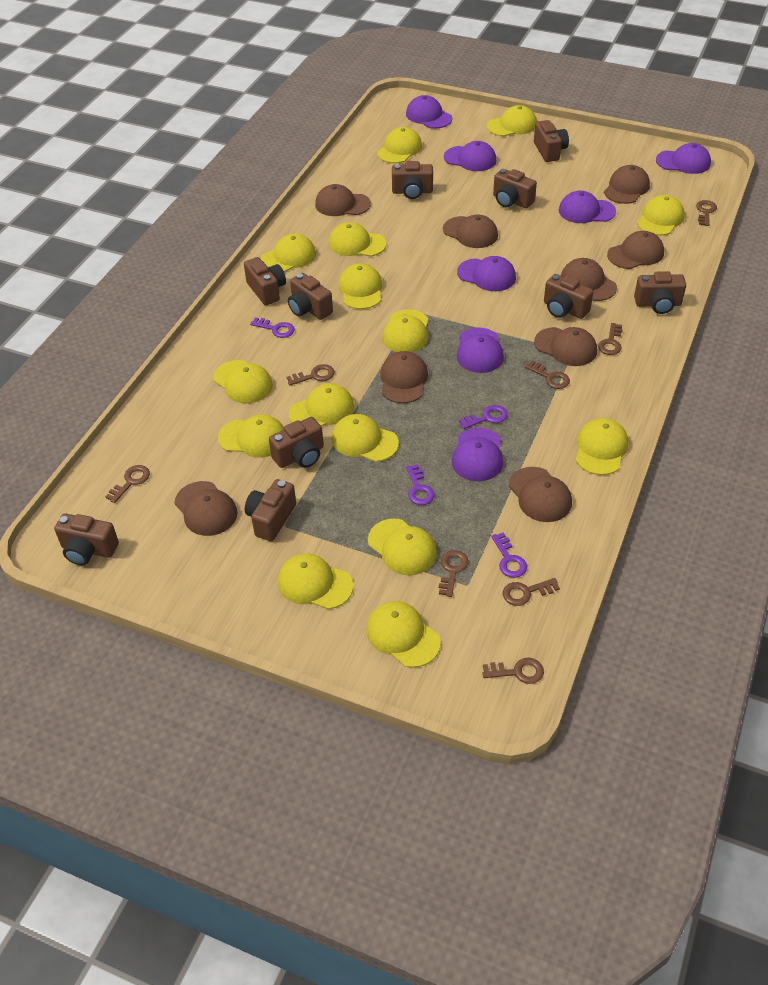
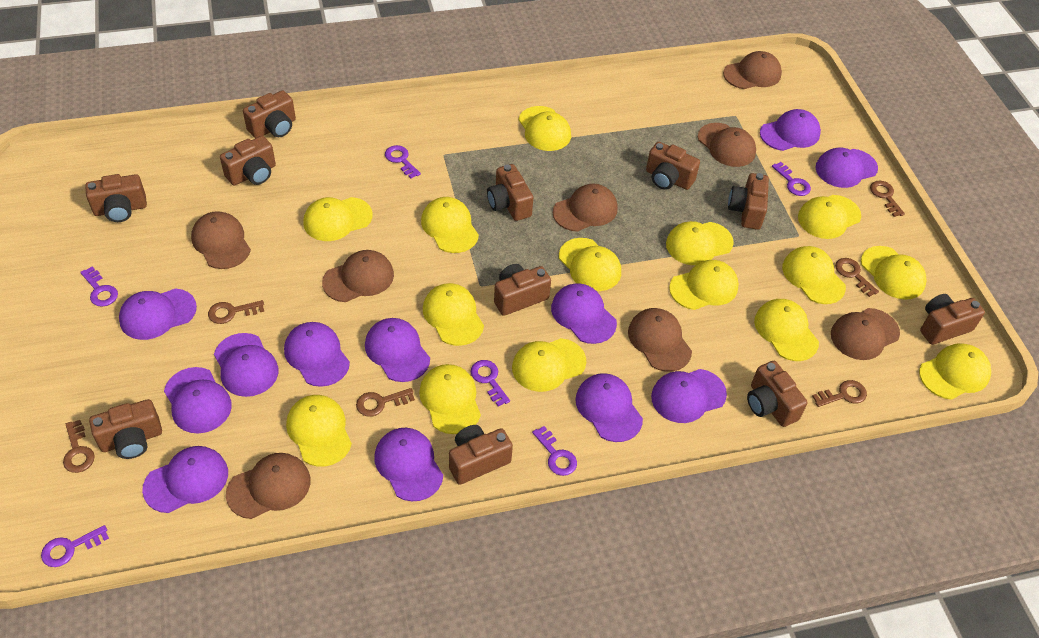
brown camera: 10 -> 11
brown cap: 9 -> 8
brown key: 8 -> 6
purple cap: 7 -> 12
purple key: 4 -> 6

